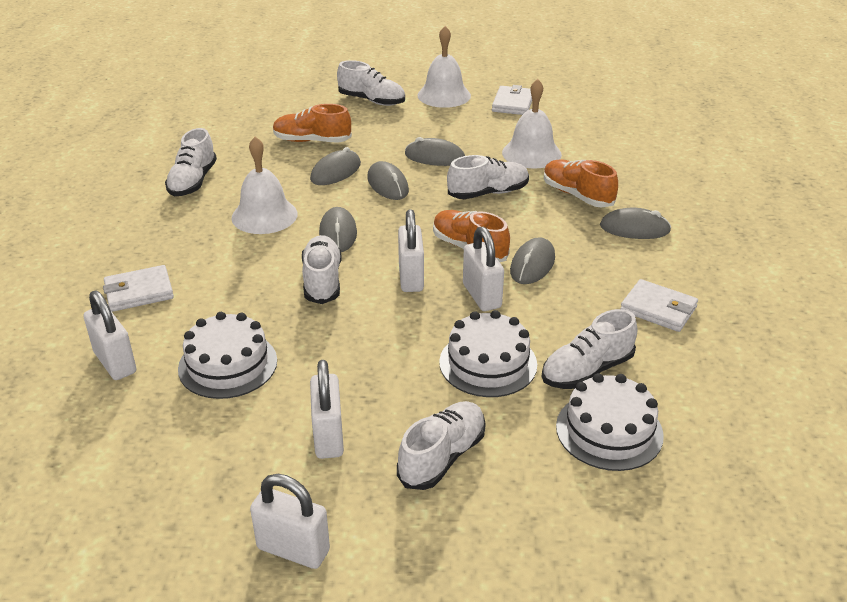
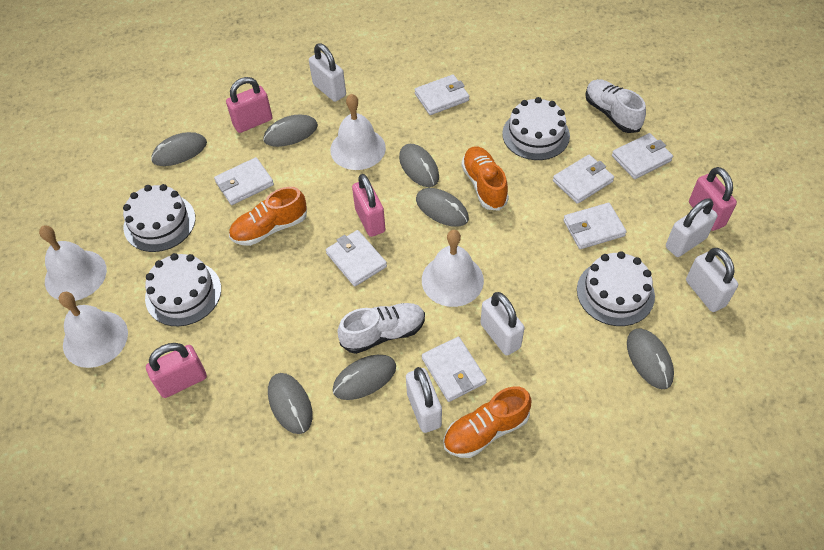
grey mouse: 6 -> 7
pink padlock: 0 -> 4
white bell: 3 -> 4
white cake: 3 -> 4
white shoe: 6 -> 2
white wallet: 3 -> 7

